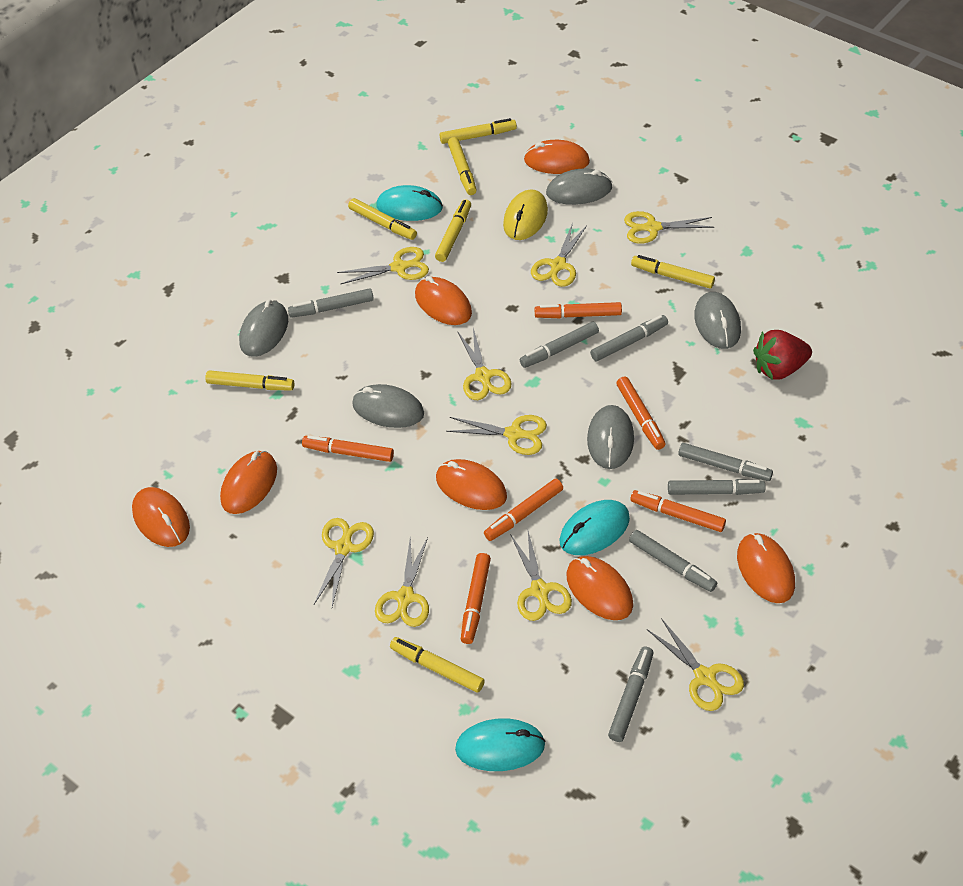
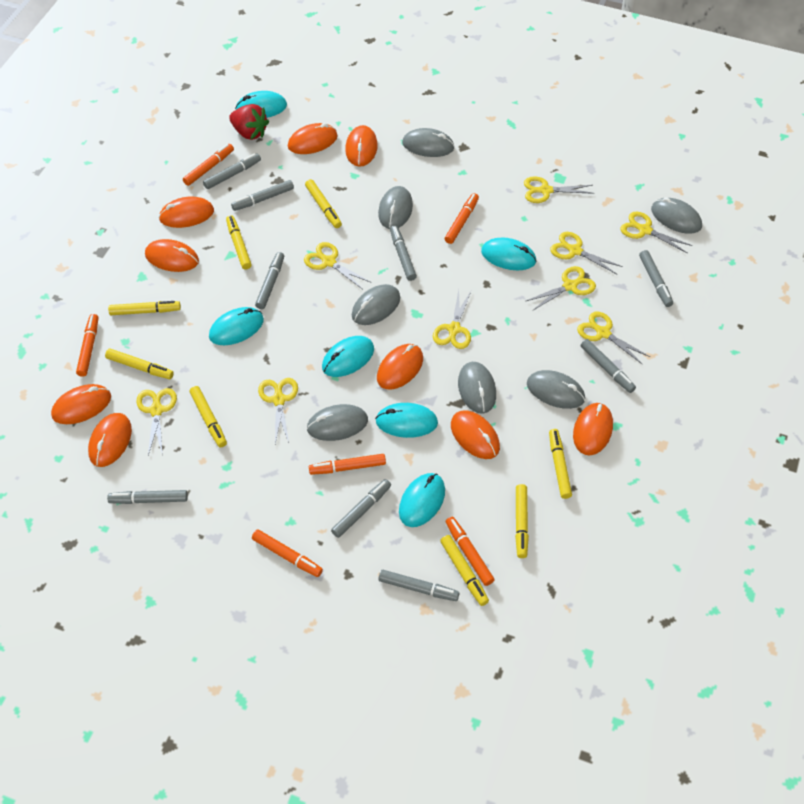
grey marker: 7 -> 9
grey mouse: 5 -> 7
orange mouse: 7 -> 9
turquoise mouse: 3 -> 6
yellow marker: 7 -> 8
yellow mouse: 1 -> 0

